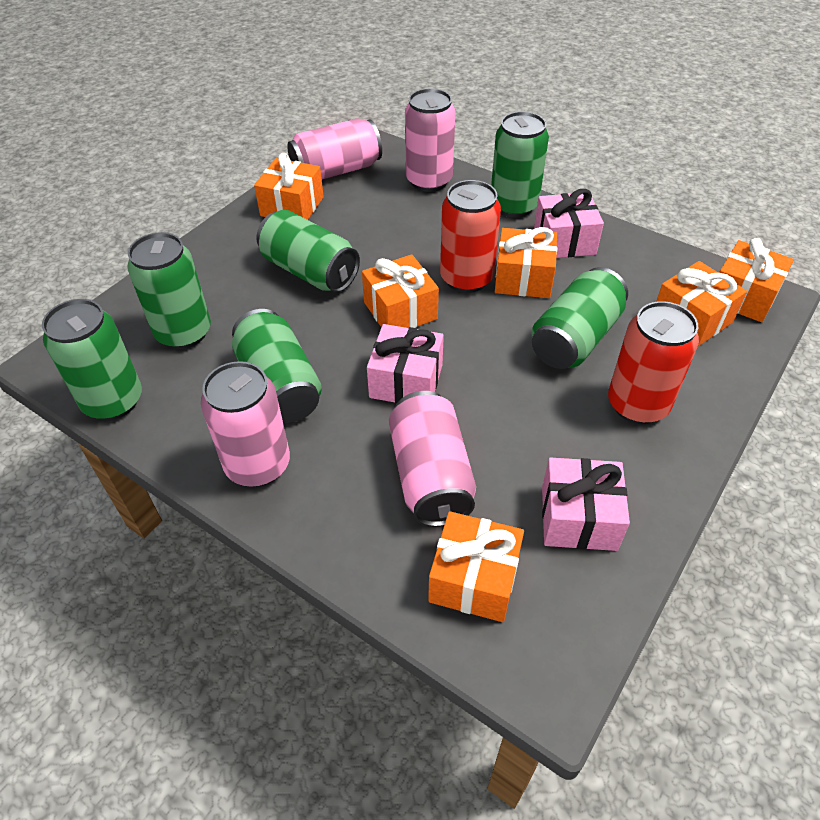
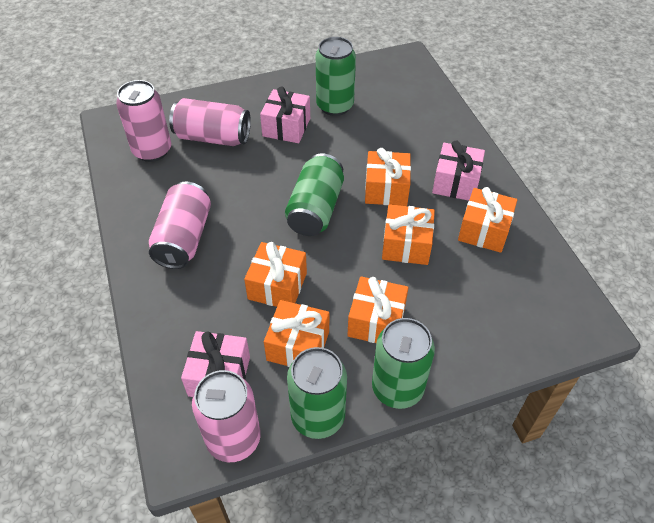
green can: 6 -> 4
red can: 2 -> 0

